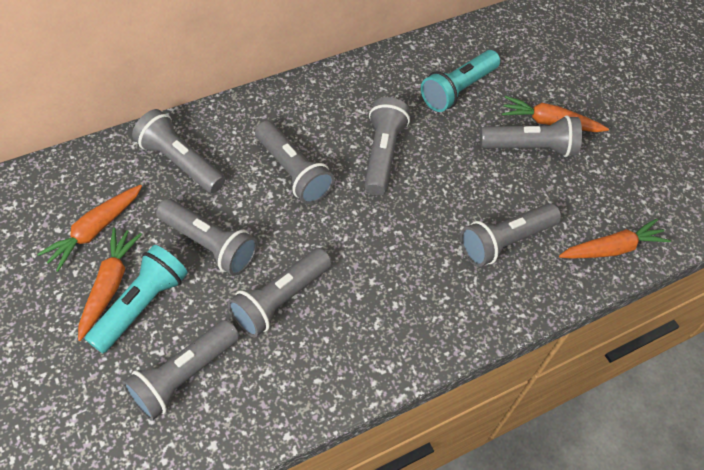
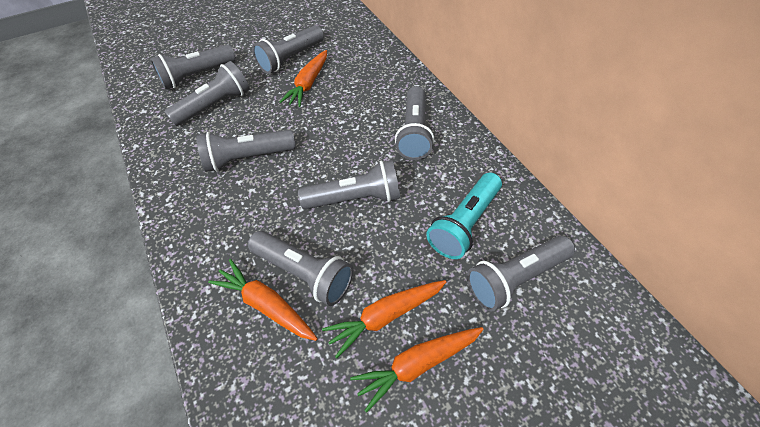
turquoise flashlight: 2 -> 1

